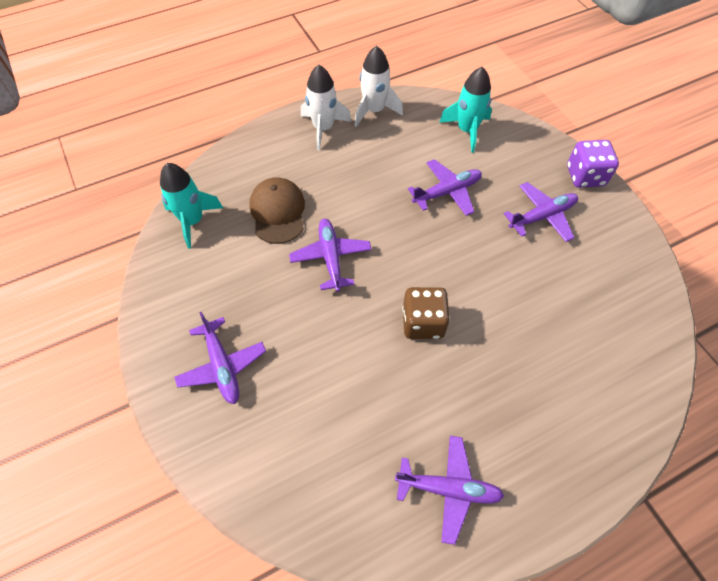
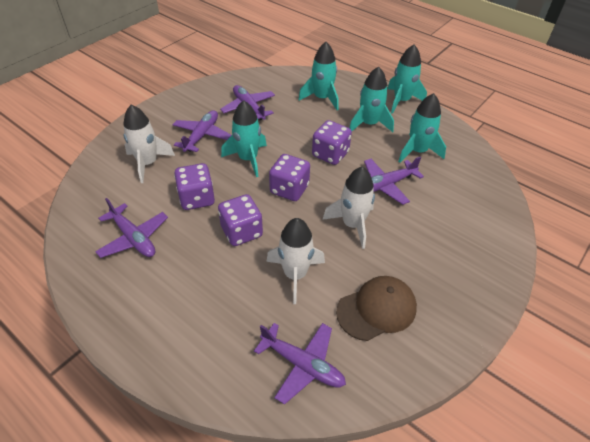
brown dice: 1 -> 0
purple dice: 1 -> 4
turquoise rocket: 2 -> 5
white rocket: 2 -> 3

